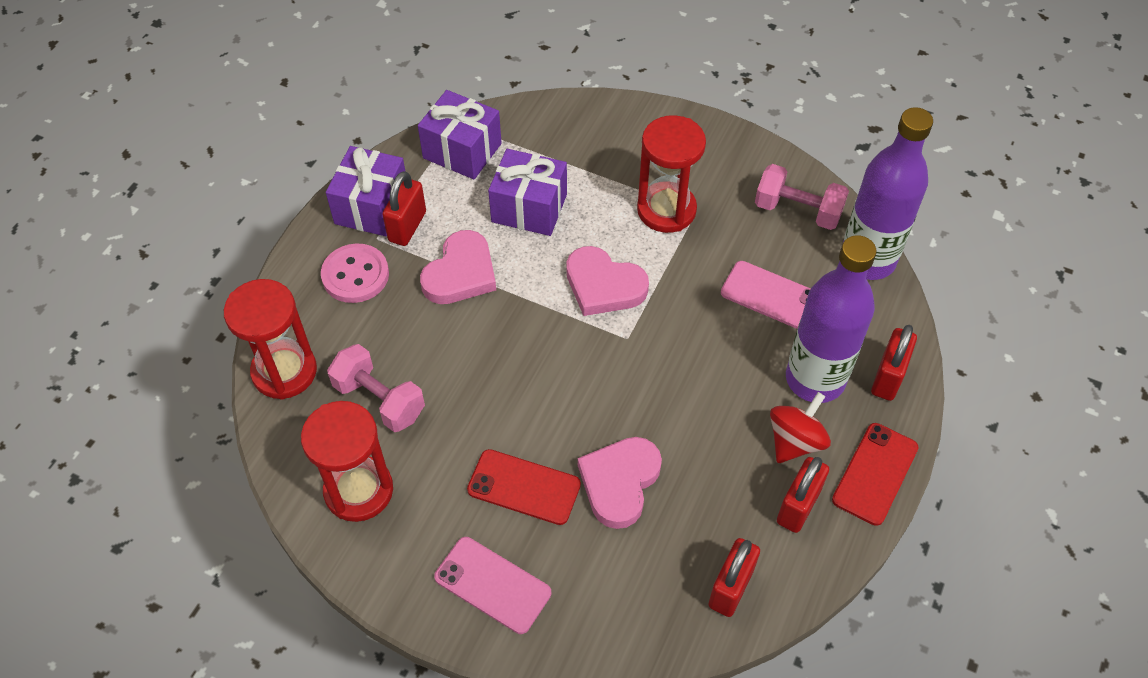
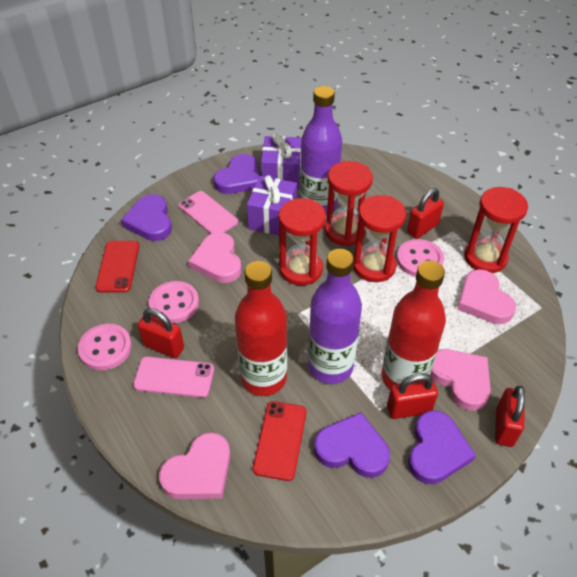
pink button: 1 -> 3
pink dumbbell: 2 -> 0
pink heart: 3 -> 4
purple gift: 3 -> 2
purple heart: 0 -> 4
red bottle: 0 -> 2
red hourglass: 3 -> 4
red spinning top: 1 -> 0

